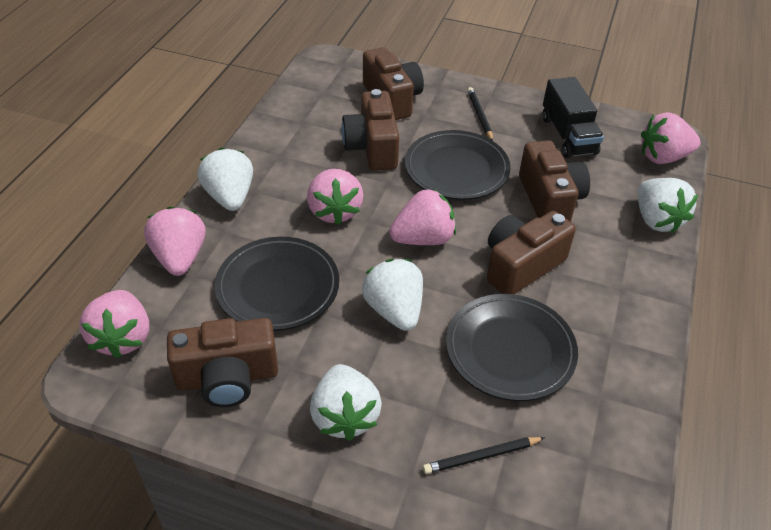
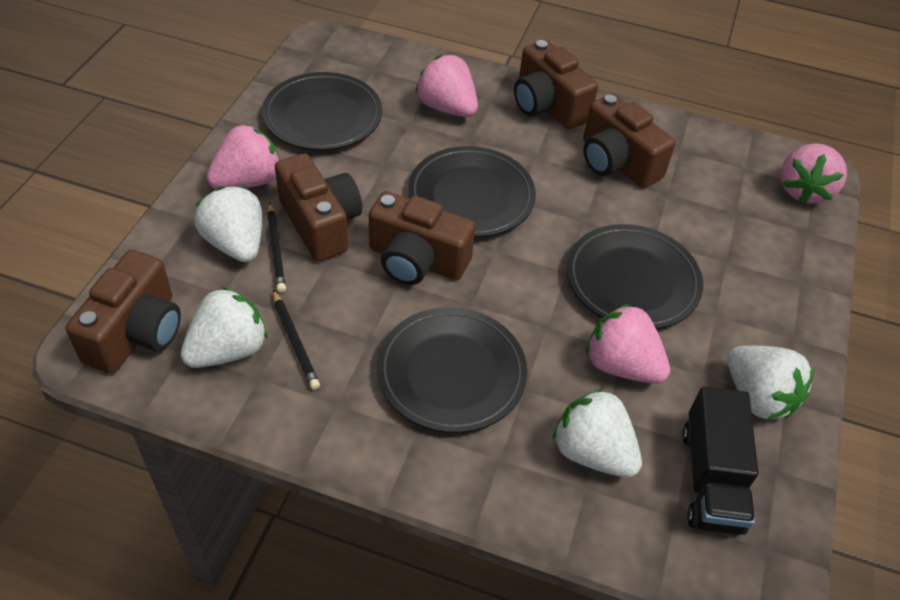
black plate: 3 -> 4
pink strawberry: 5 -> 4

